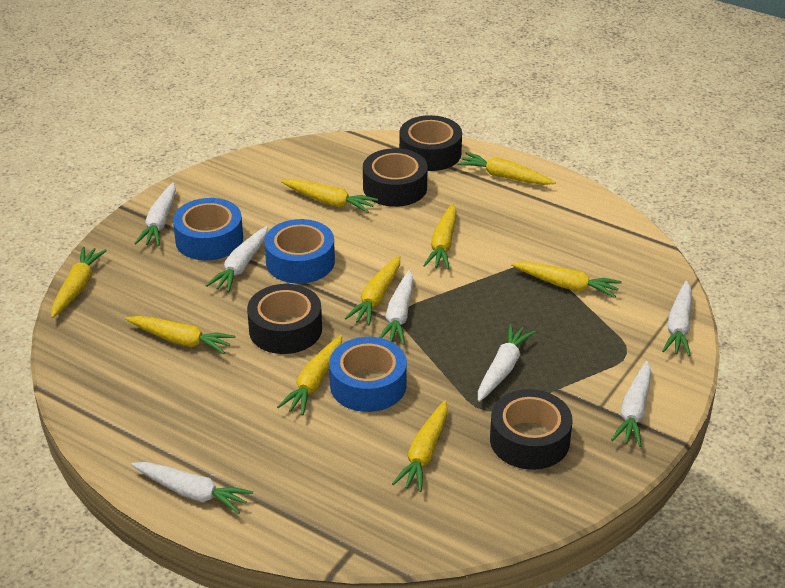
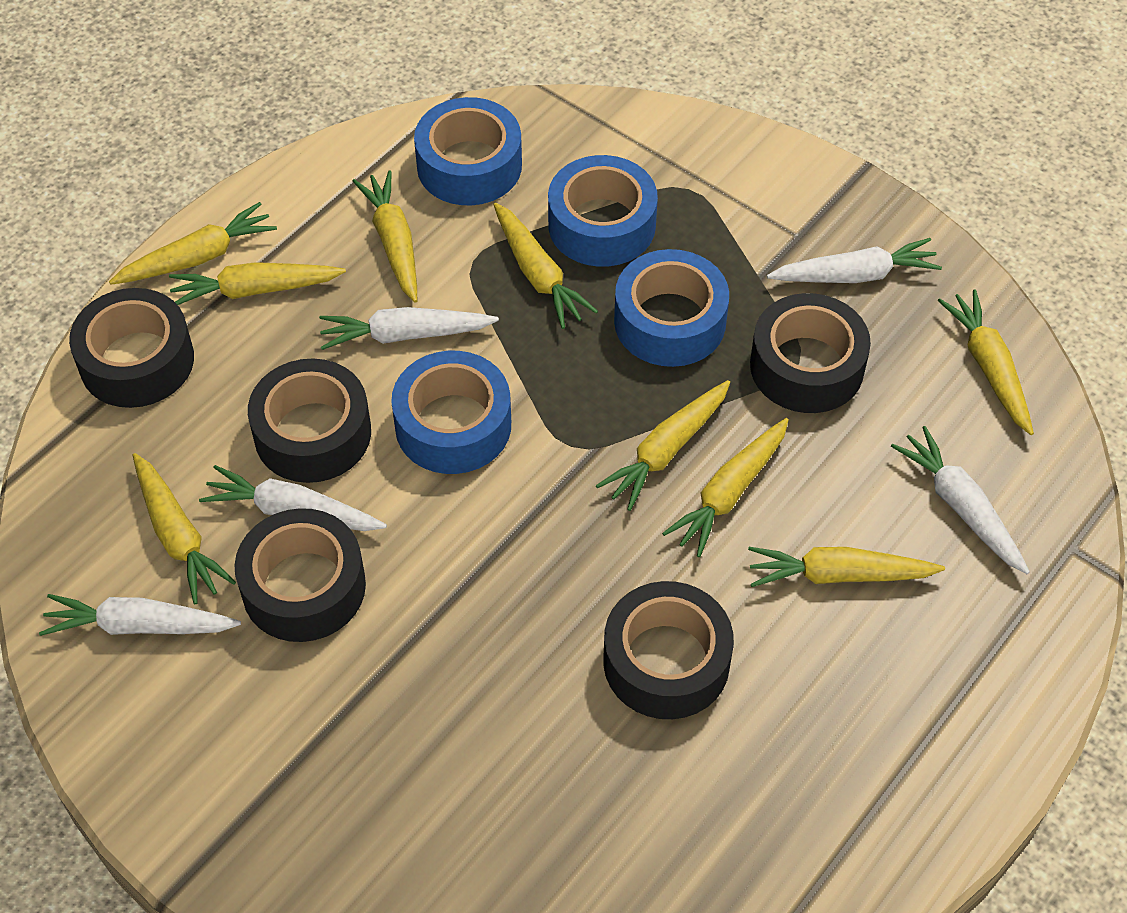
black tape: 4 -> 5
blue tape: 3 -> 4
white carrot: 7 -> 5

